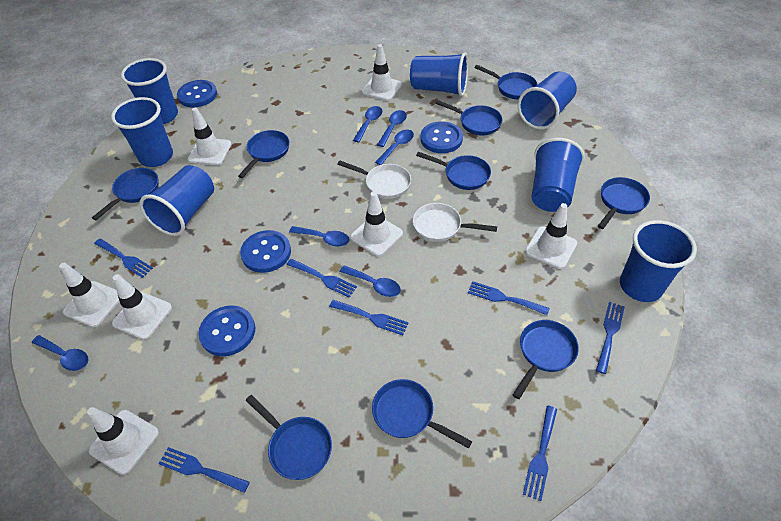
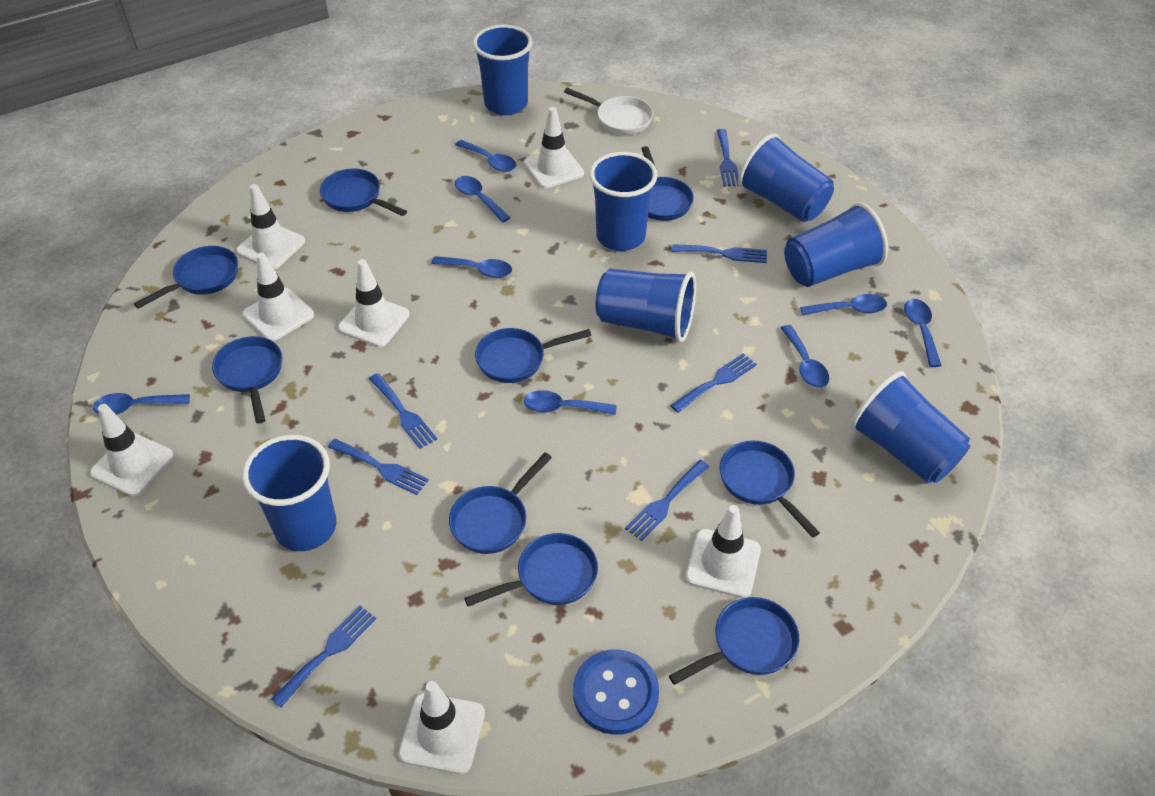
blue button: 4 -> 1
blue spoon: 6 -> 8
white pan: 2 -> 1

